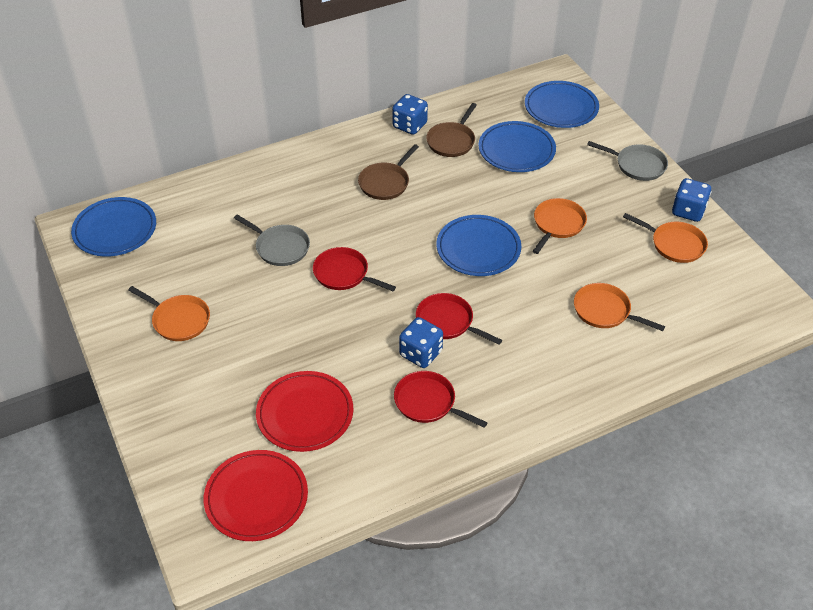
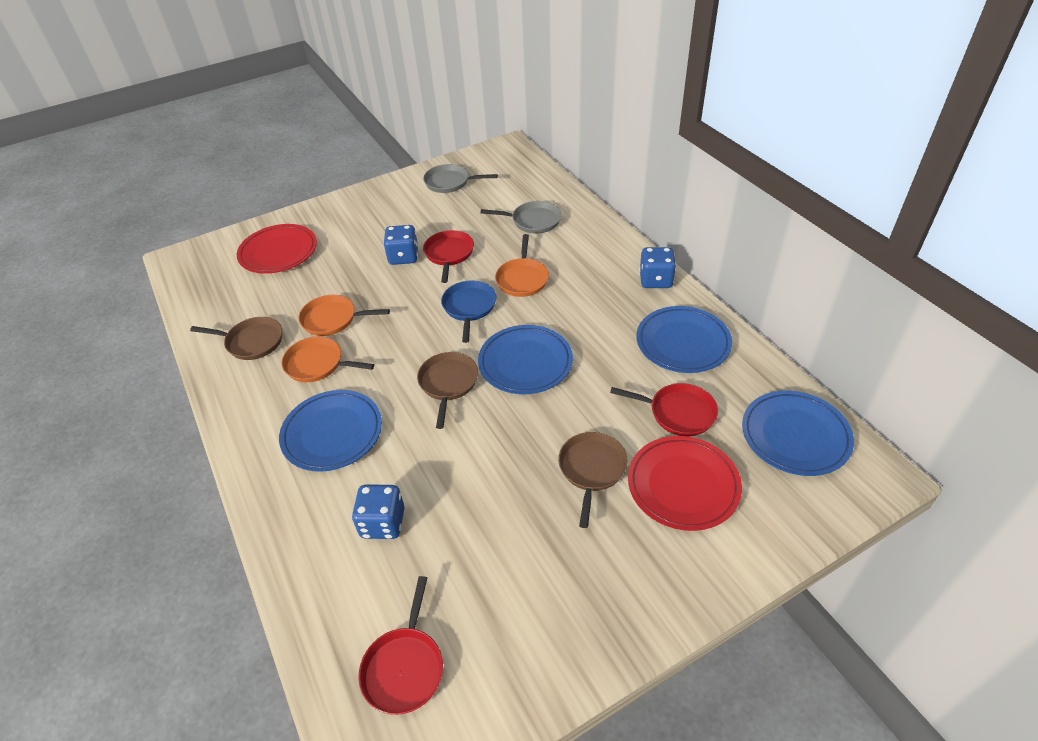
blue pan: 0 -> 1
brown pan: 2 -> 3
orange pan: 4 -> 3

